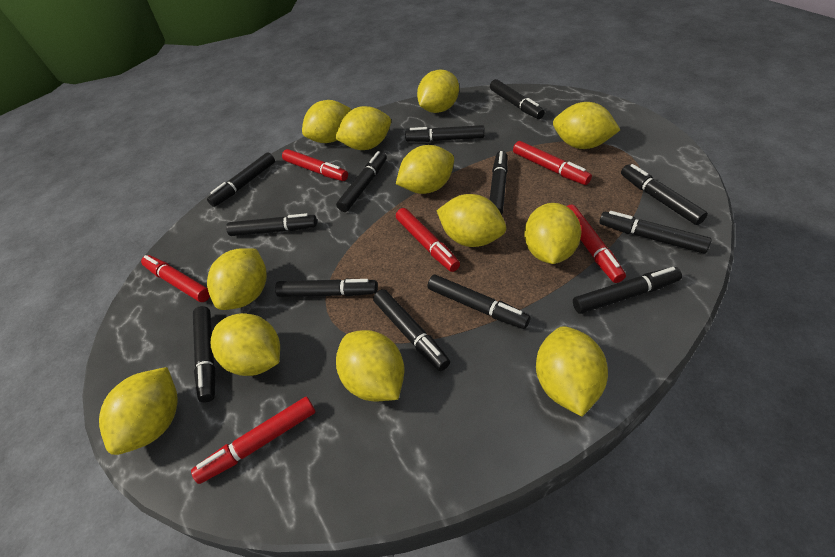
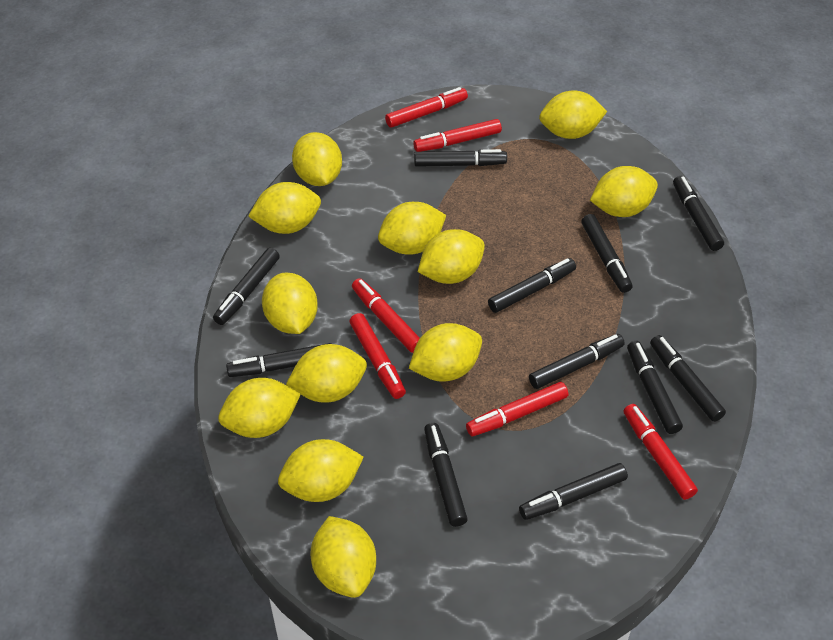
black marker: 13 -> 11

